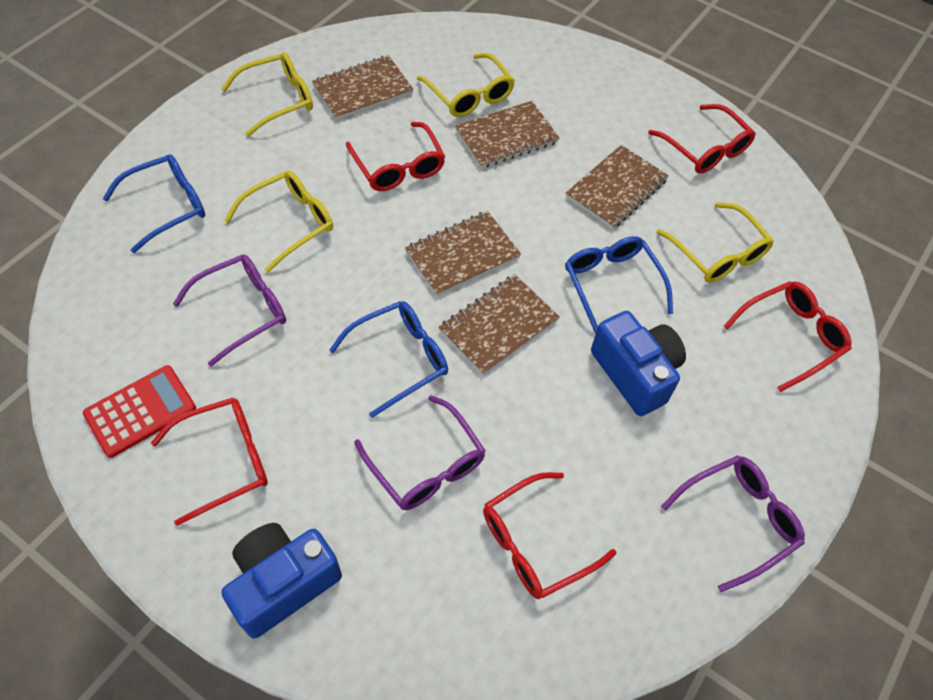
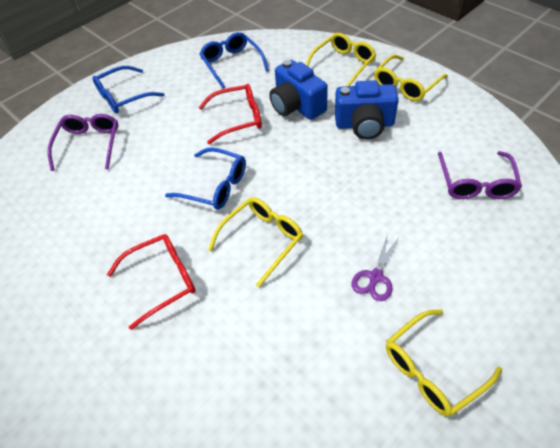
brown notebook: 5 -> 0
purple glasses: 3 -> 2
purple scissors: 0 -> 1
red calculator: 1 -> 0
red glasses: 5 -> 2

